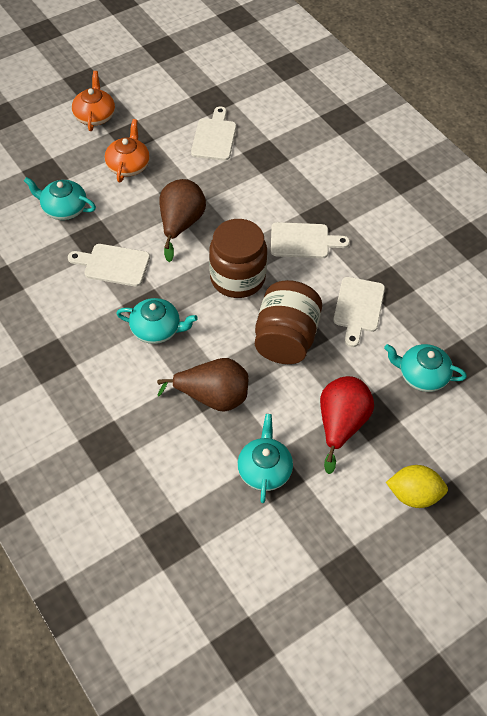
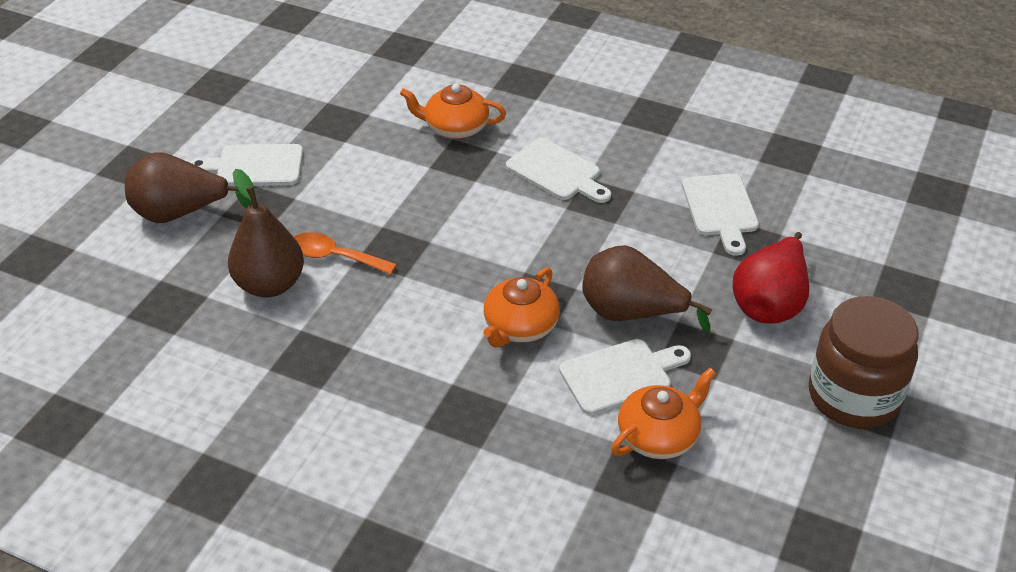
brown jar: 2 -> 1
brown pear: 2 -> 3
orange spoon: 0 -> 1
orange teapot: 2 -> 3
turquoise teapot: 4 -> 0
yellow lemon: 1 -> 0

